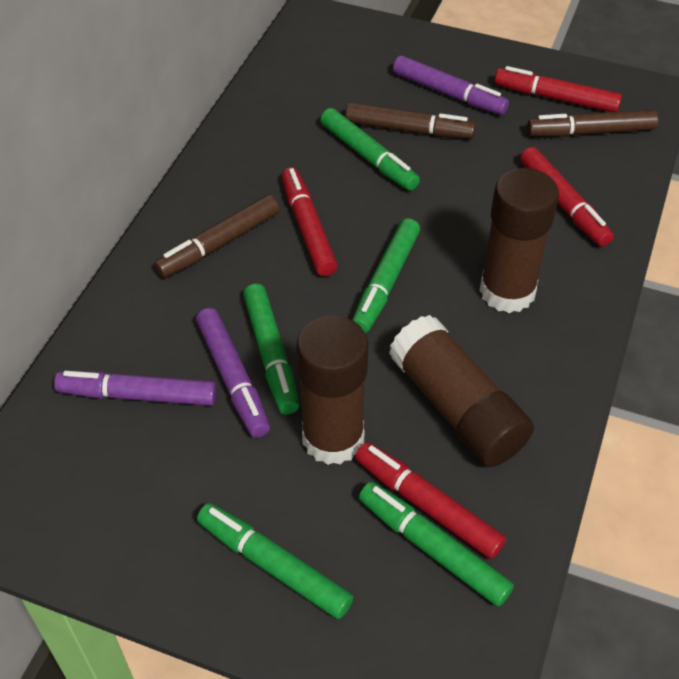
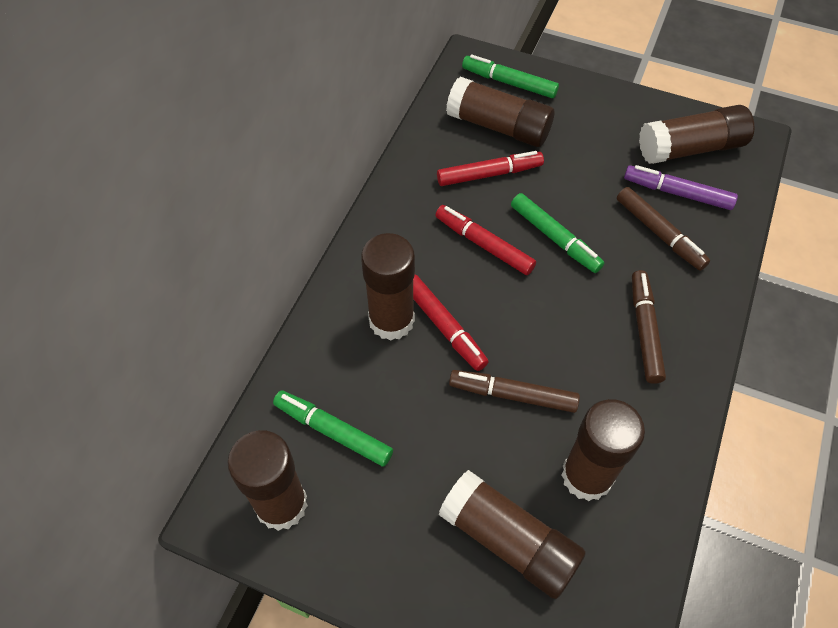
brown glue stick: 3 -> 6
green marker: 5 -> 3
purple marker: 3 -> 1
red marker: 4 -> 3

